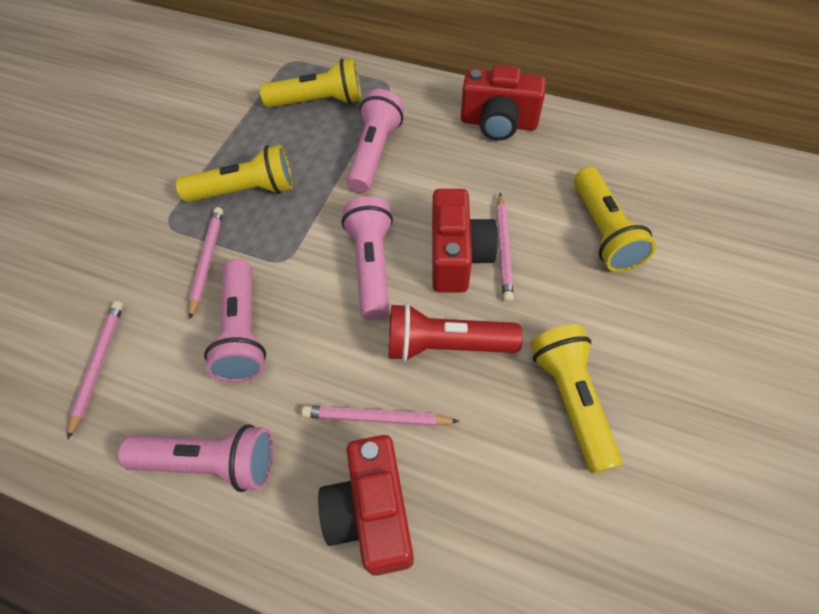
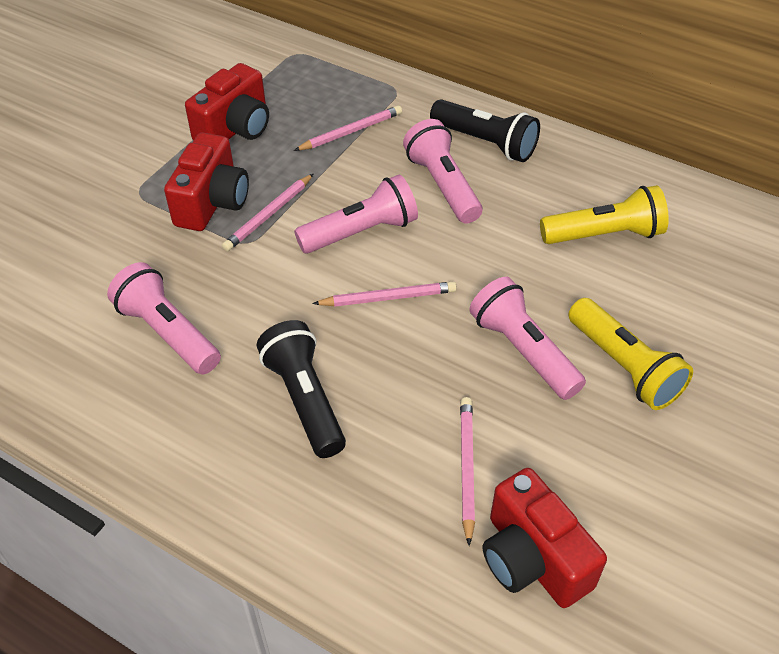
black flashlight: 0 -> 2
red flashlight: 1 -> 0
yellow flashlight: 4 -> 2

